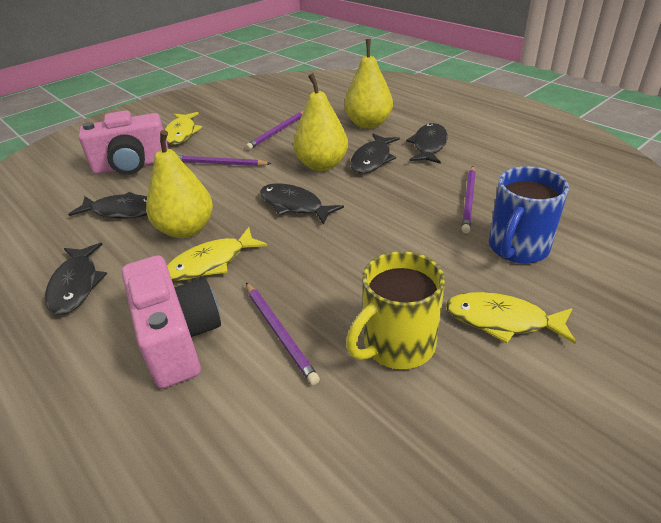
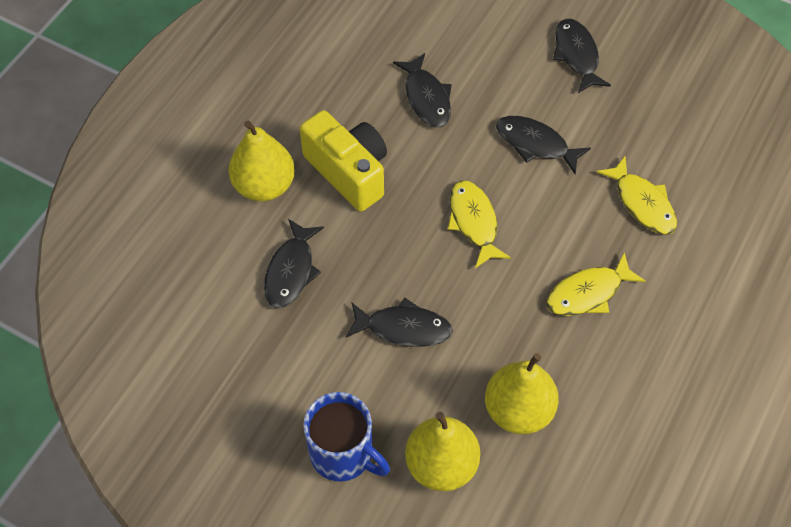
pink camera: 2 -> 0
purple pencil: 4 -> 0
yellow camera: 0 -> 1
yellow mug: 1 -> 0

